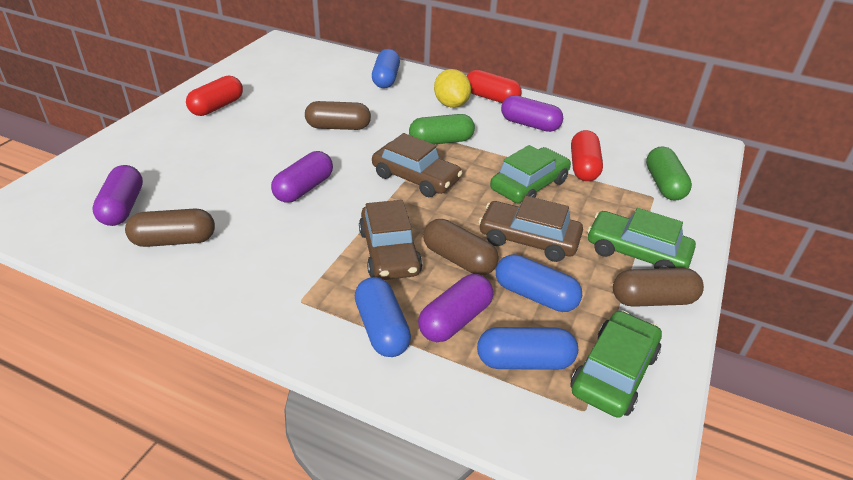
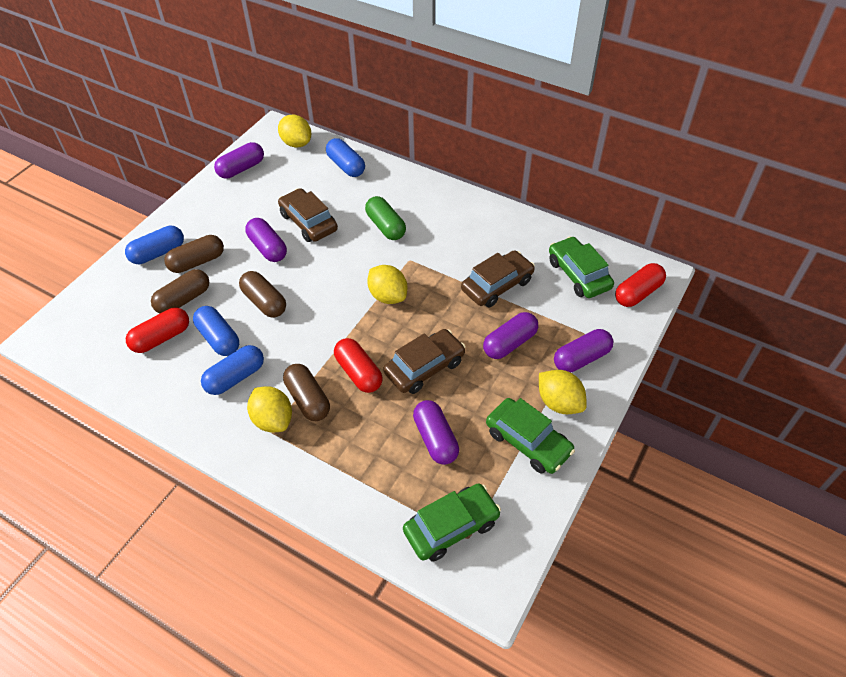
green capsule: 2 -> 1
purple capsule: 4 -> 5
yellow lemon: 1 -> 4

